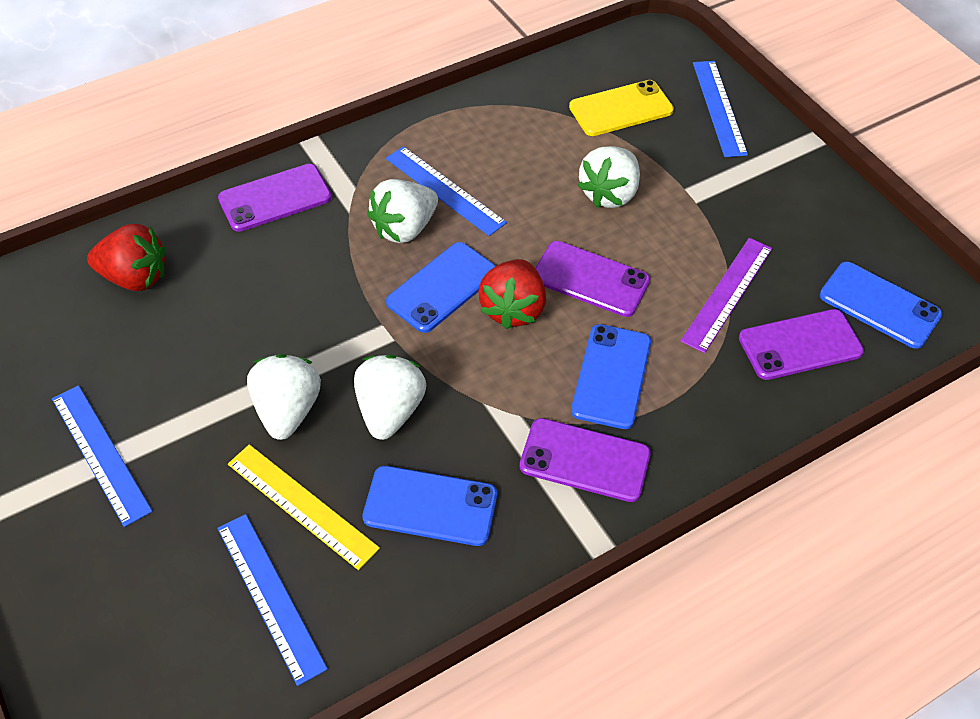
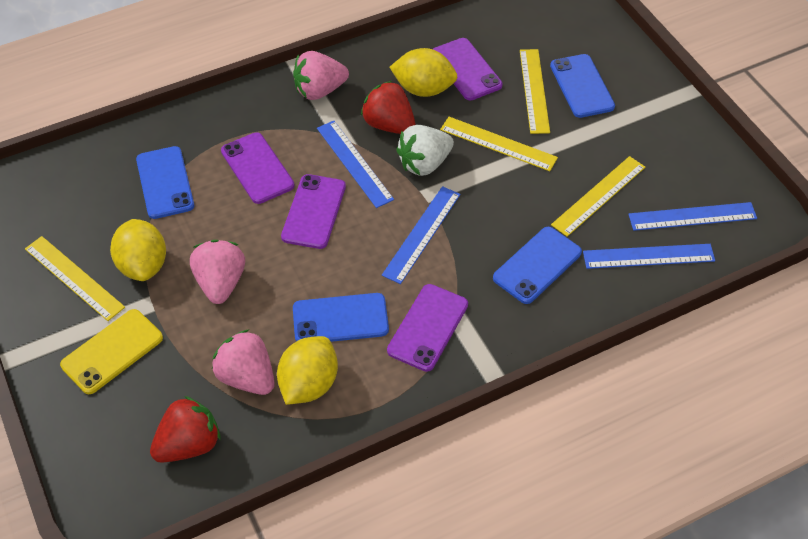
pink strawberry: 0 -> 3
purple ruler: 1 -> 0
white strawberry: 4 -> 1
yellow lemon: 0 -> 3
yellow ruler: 1 -> 4

